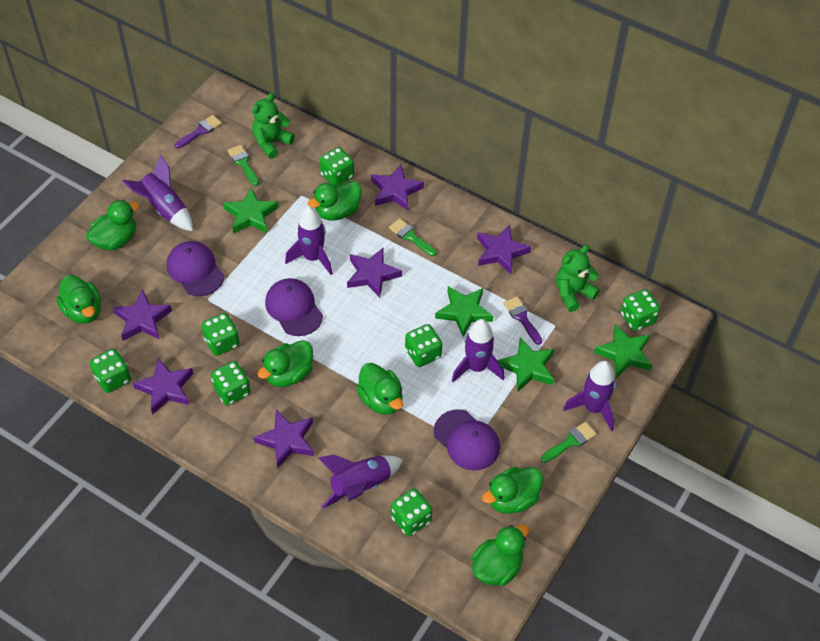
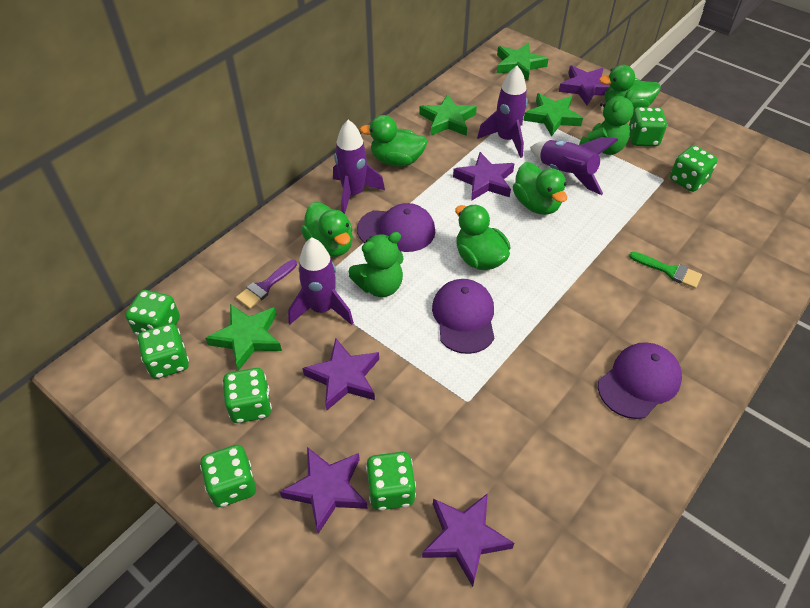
green brush: 3 -> 1
green duck: 7 -> 5
purple brush: 2 -> 1
purple rocket: 5 -> 4
purple star: 6 -> 5

